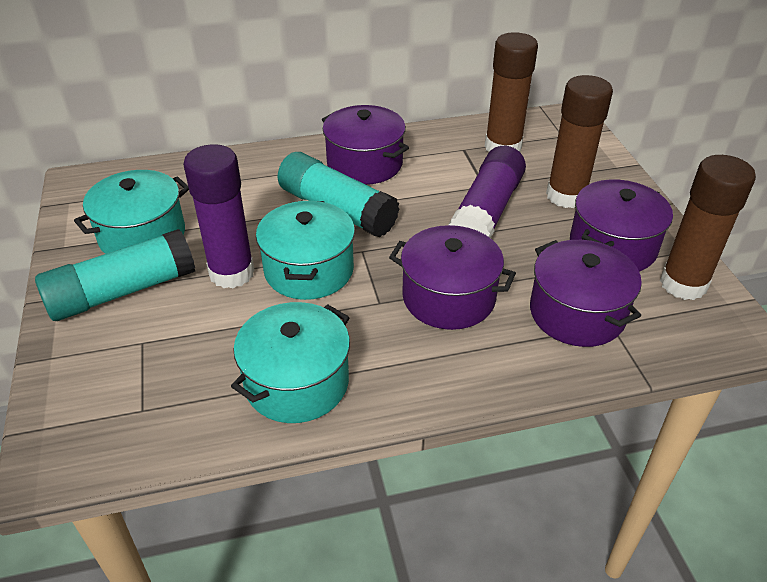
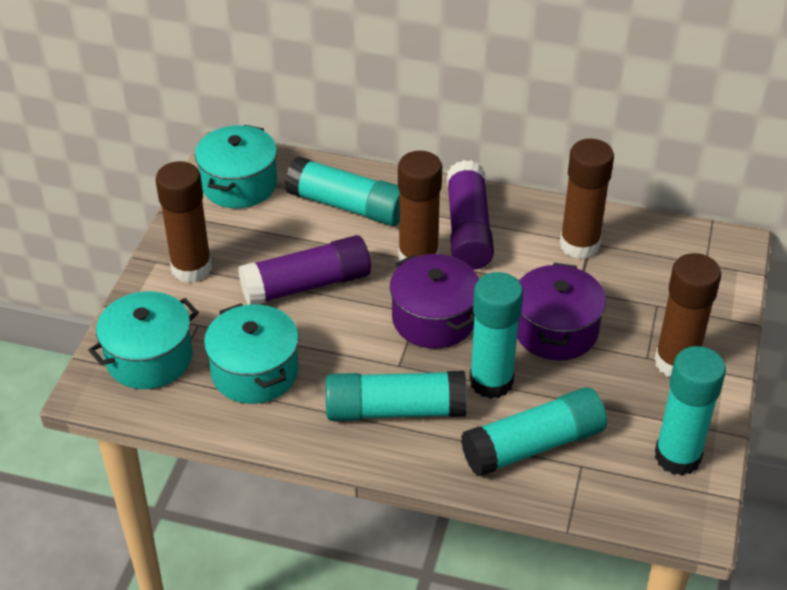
brown glue stick: 3 -> 4
purple pot: 4 -> 2
turquoise glue stick: 2 -> 5

